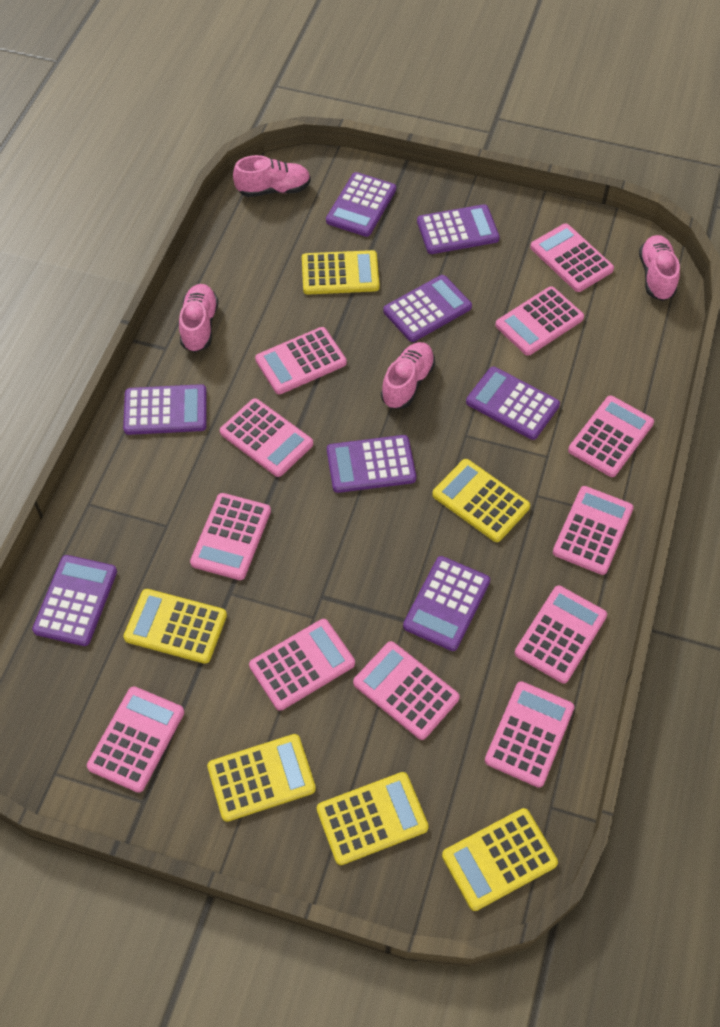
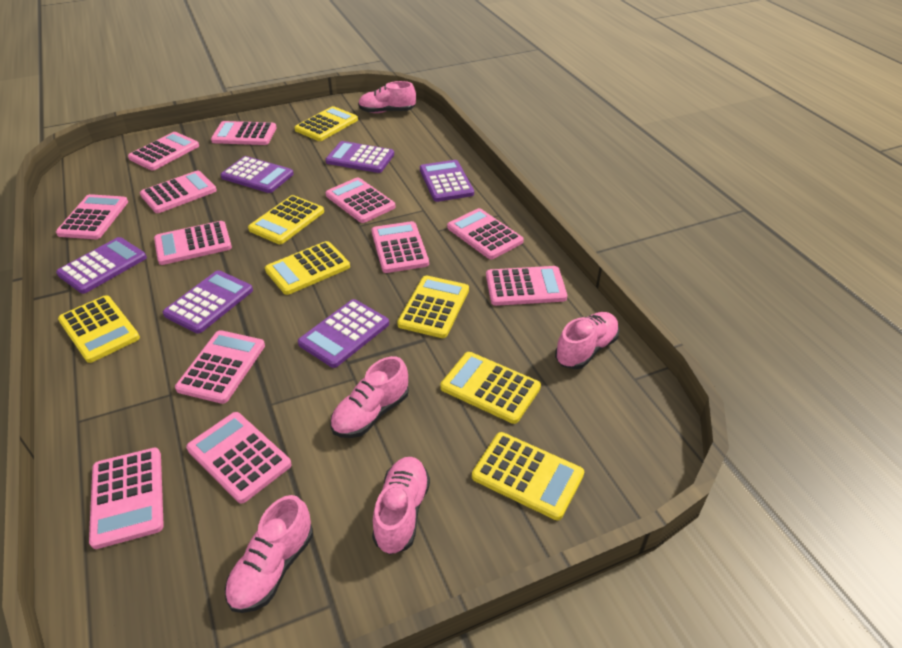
pink shoe: 4 -> 5
purple calculator: 8 -> 6
yellow calculator: 6 -> 7

